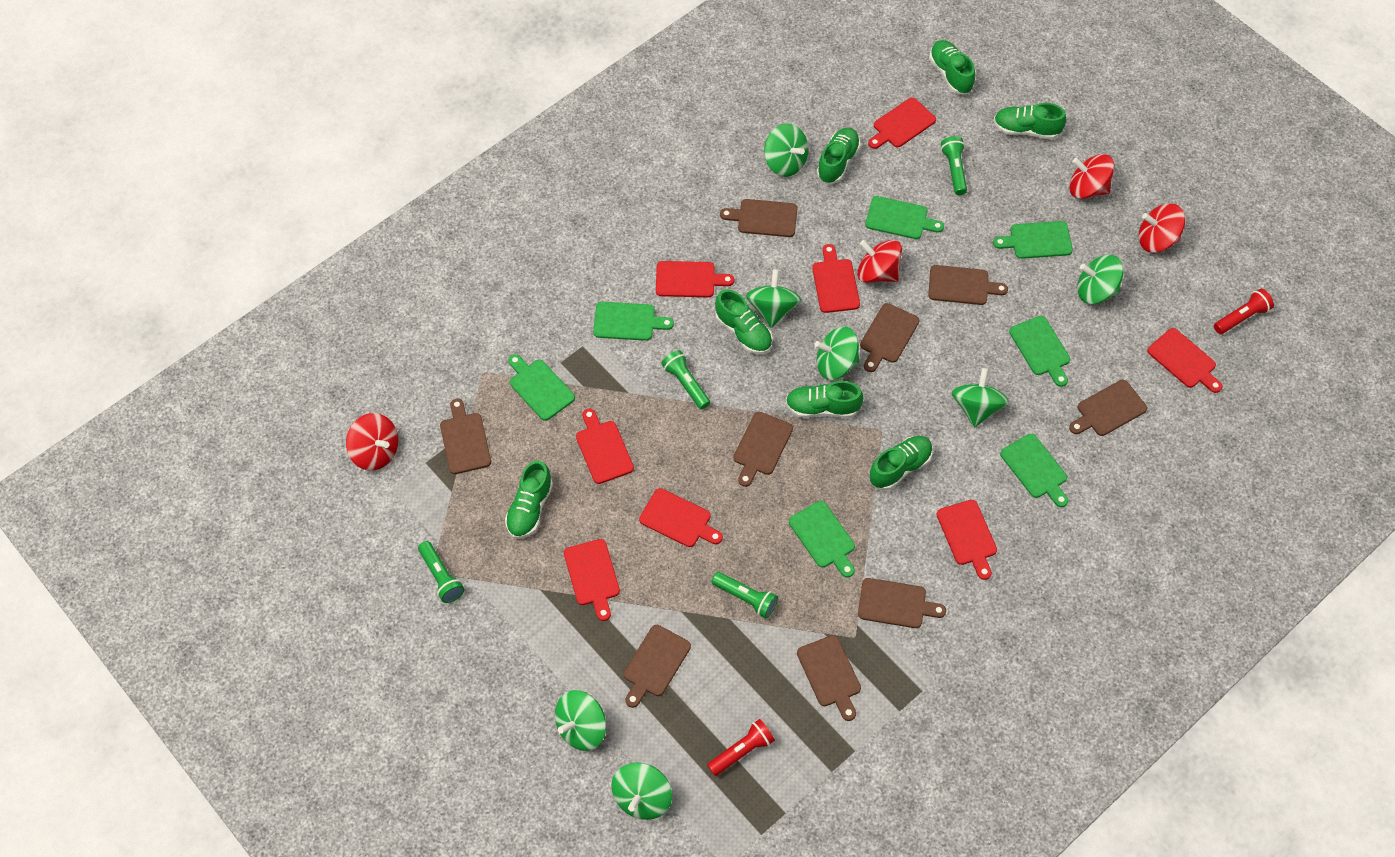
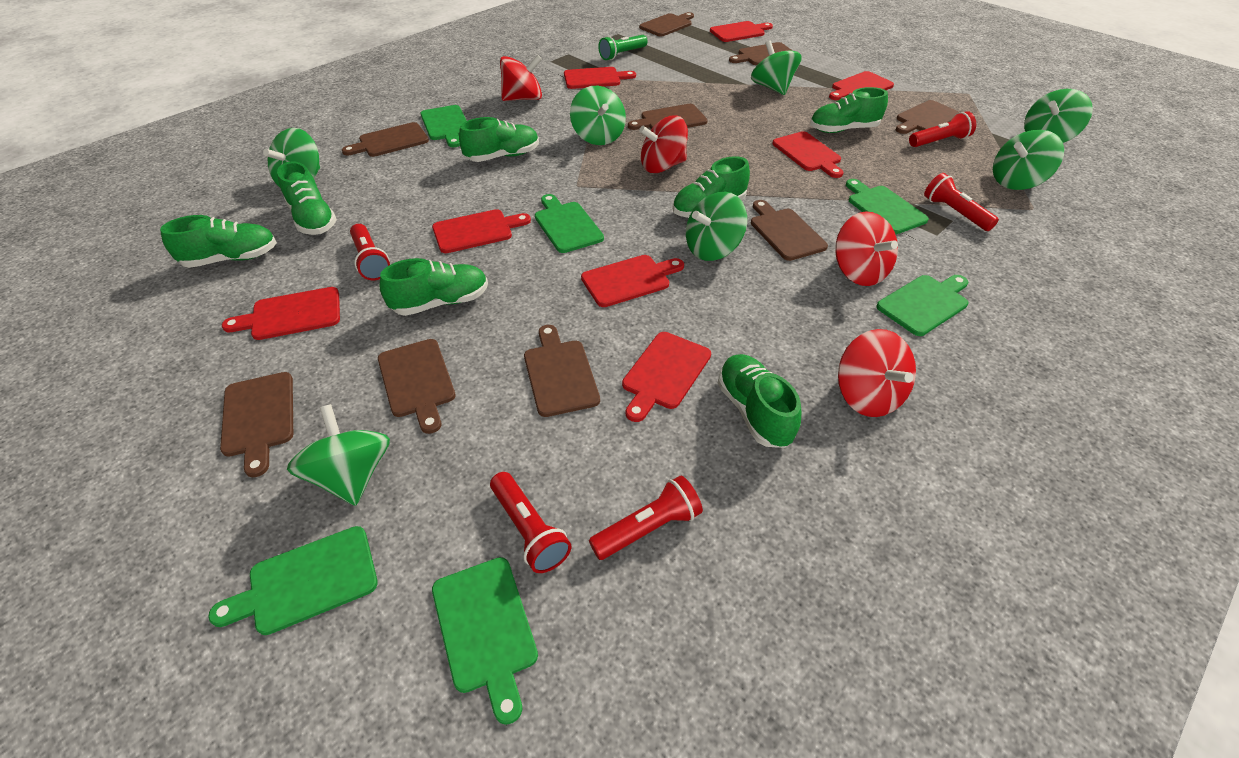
green cutting board: 7 -> 6
green flashlight: 4 -> 1
red flashlight: 2 -> 5

